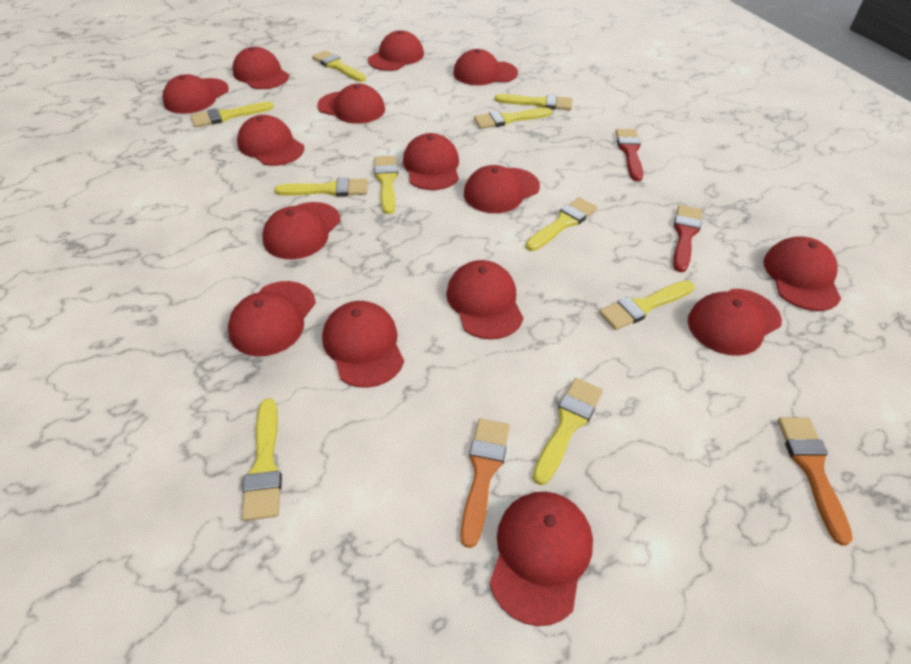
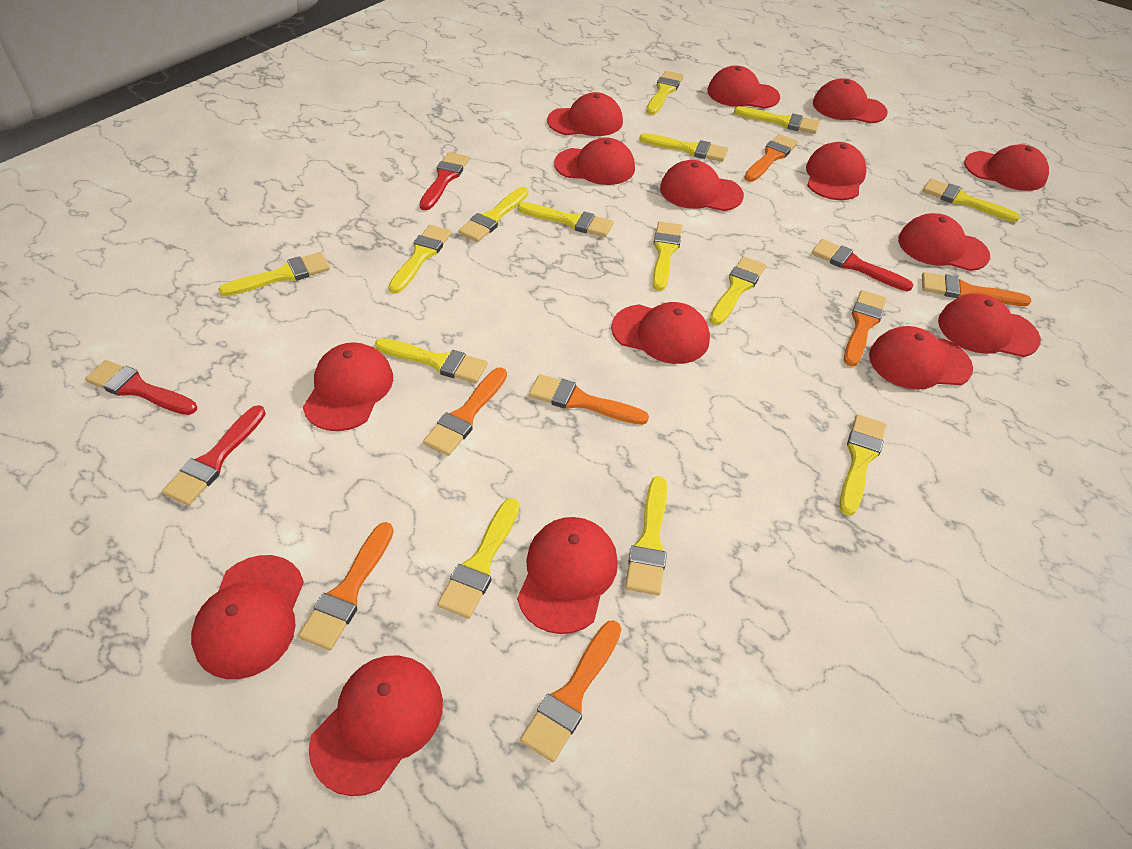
orange brush: 2 -> 7
red brush: 2 -> 4
yellow brush: 10 -> 14

